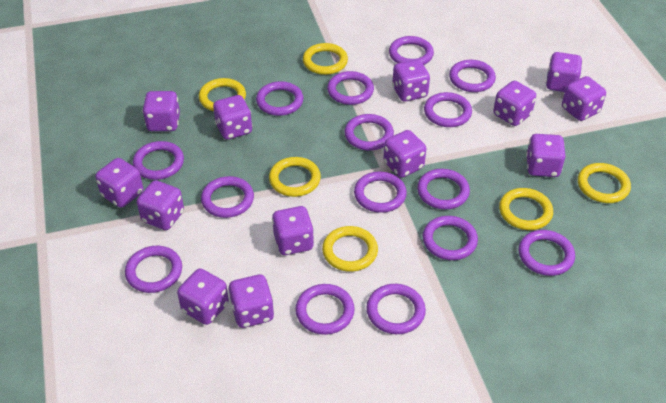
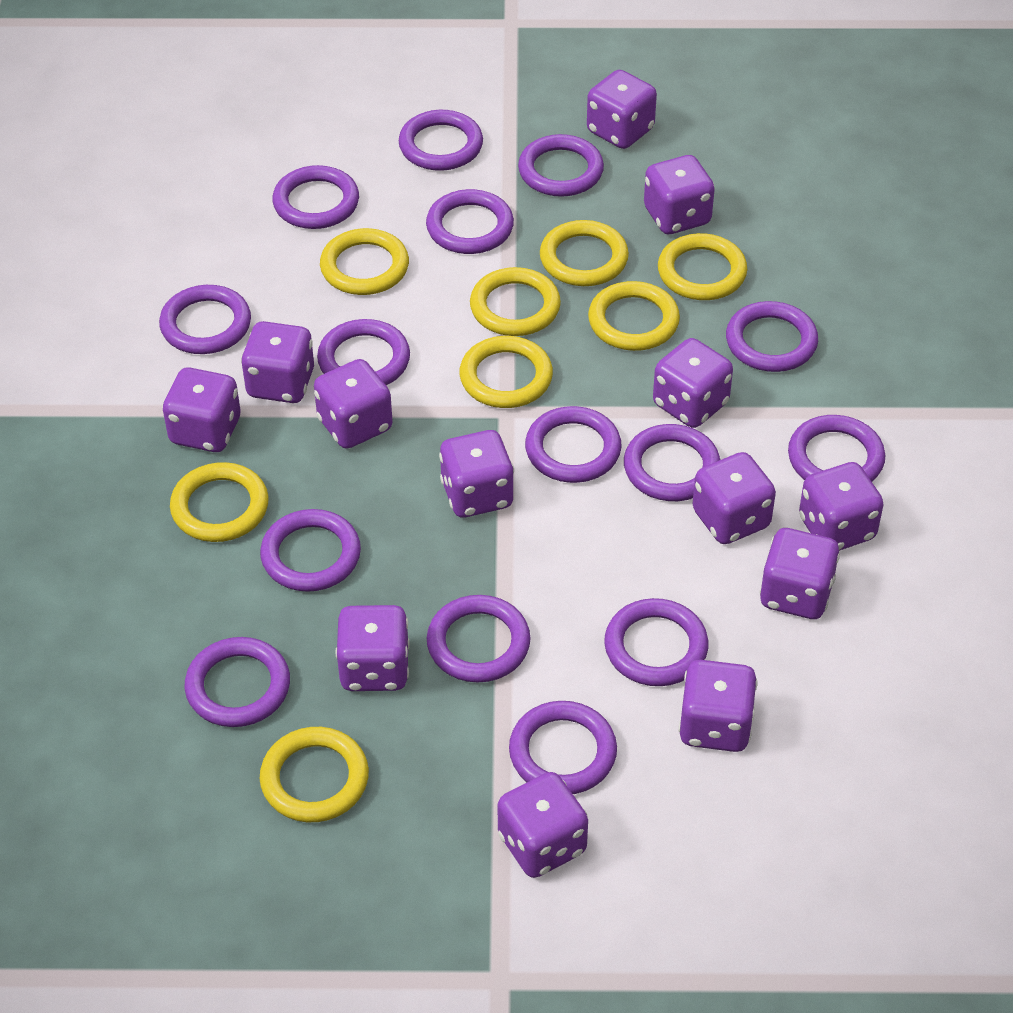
yellow ring: 6 -> 8

